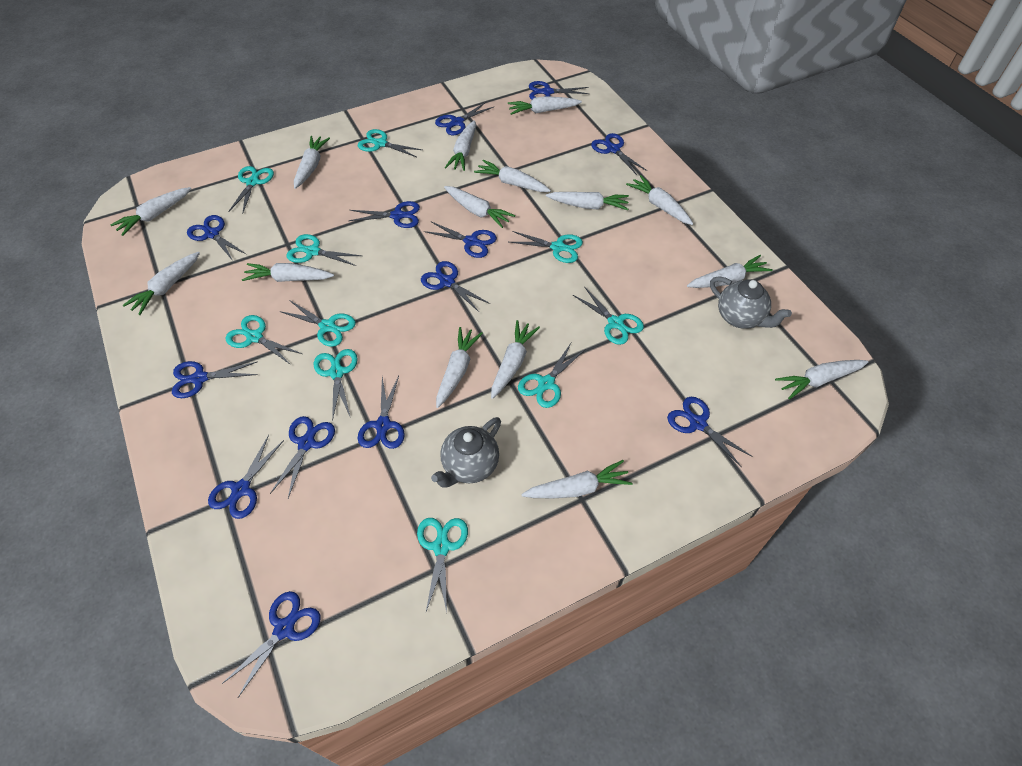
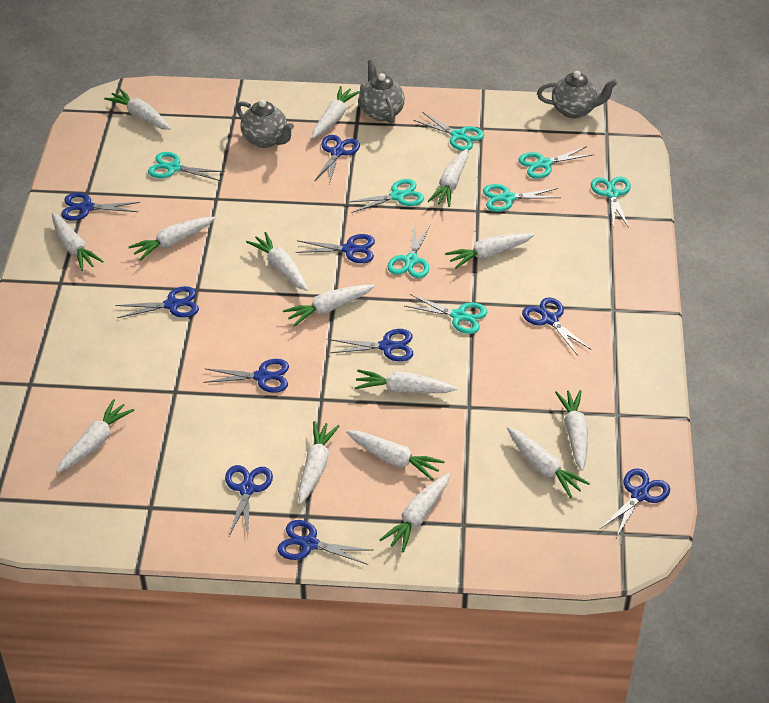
blue scissors: 13 -> 10
grey teapot: 2 -> 3
turquoise scissors: 10 -> 8

